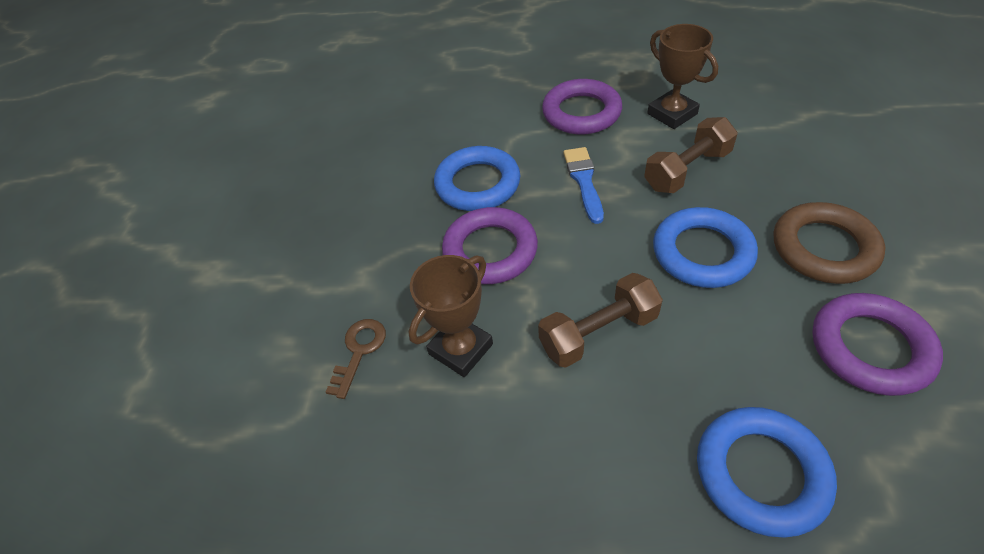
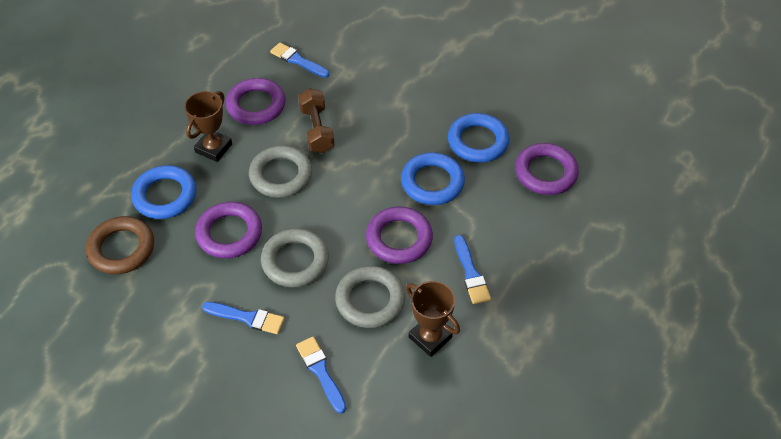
blue brush: 1 -> 4
brown dumbbell: 2 -> 1
brown key: 1 -> 0
grey ring: 0 -> 3
purple ring: 3 -> 4

